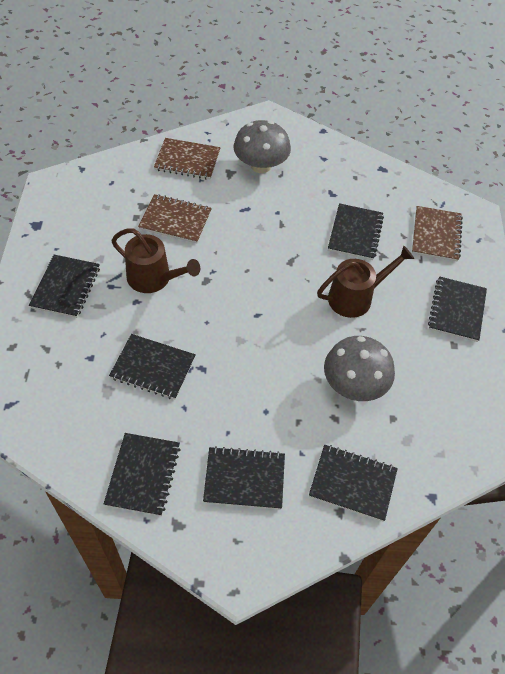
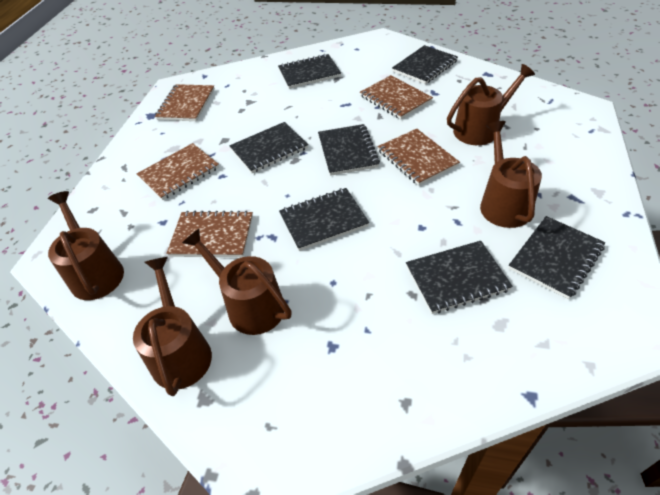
brown notebook: 3 -> 5
brown watering can: 2 -> 5
grey mushroom: 2 -> 0

